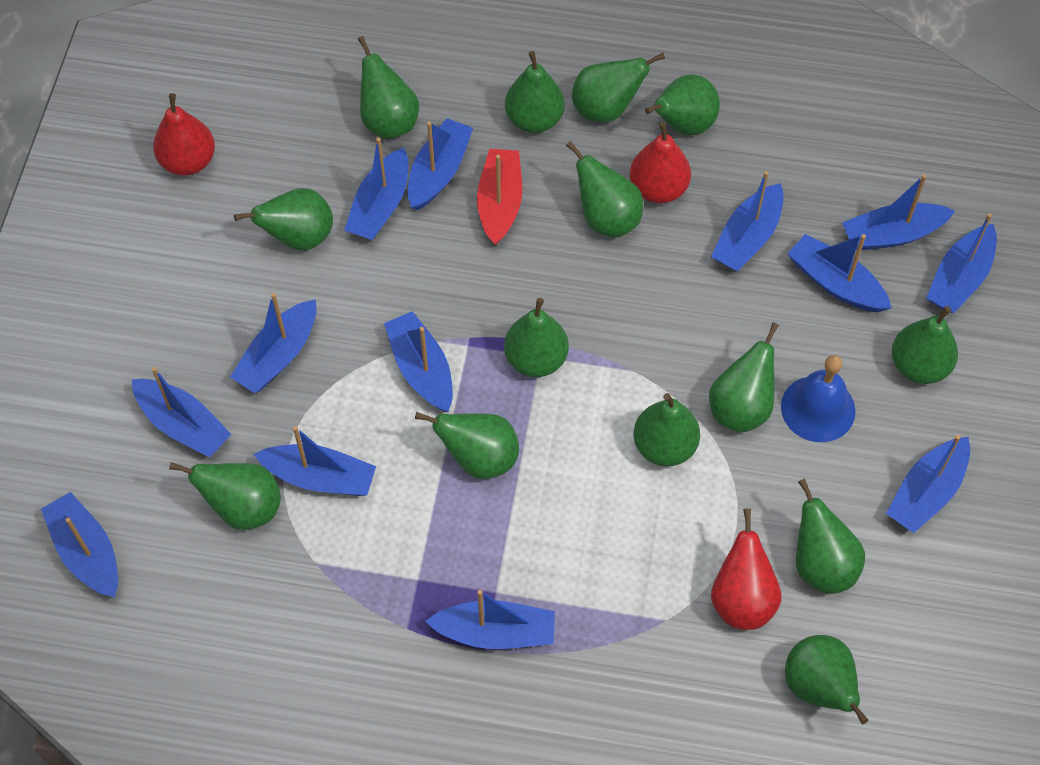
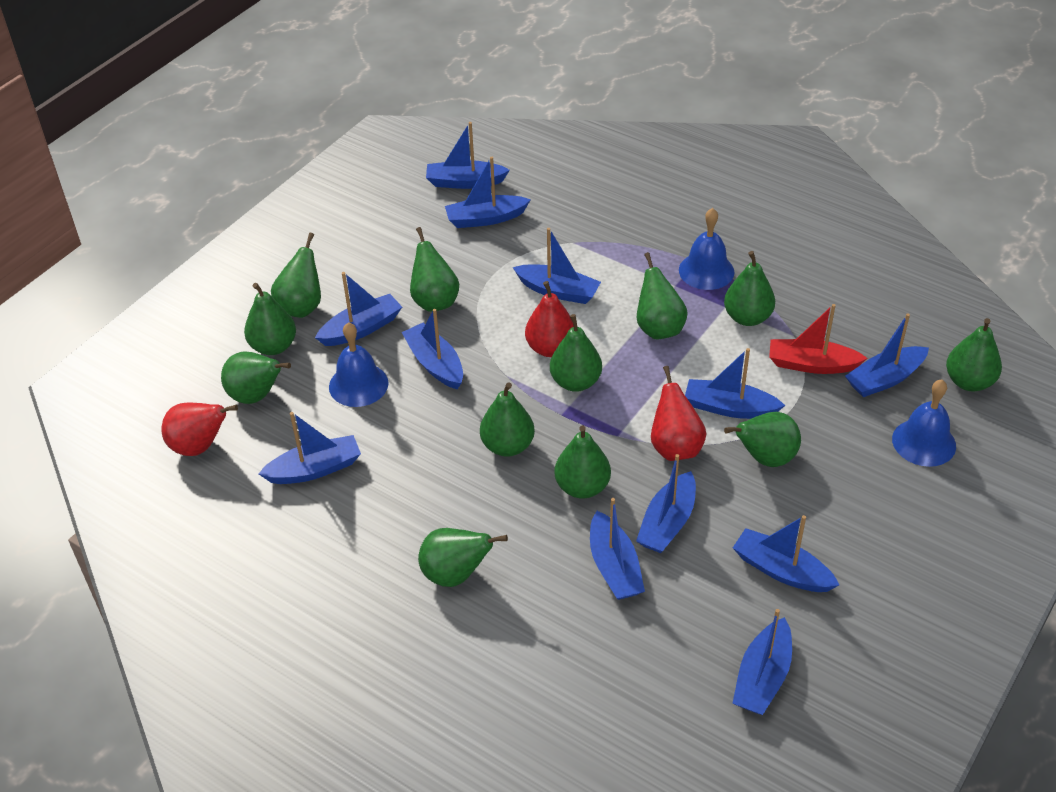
blue bell: 1 -> 3
blue boat: 13 -> 12
green pear: 14 -> 12

